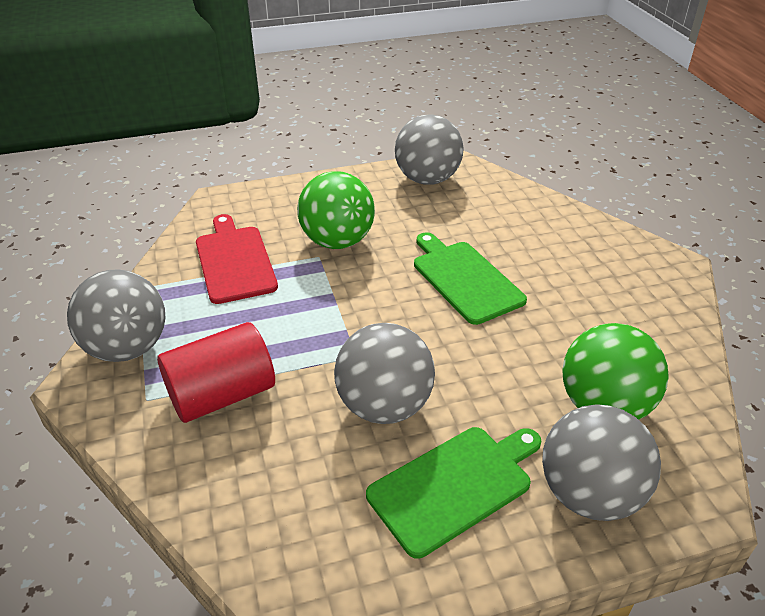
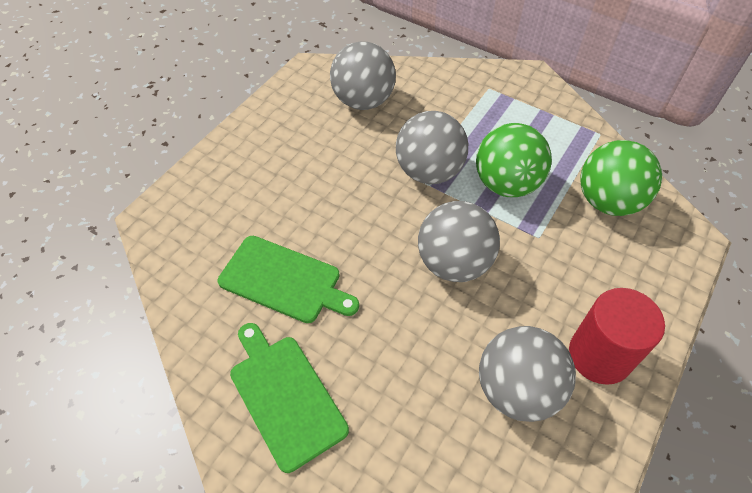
red cutting board: 1 -> 0

